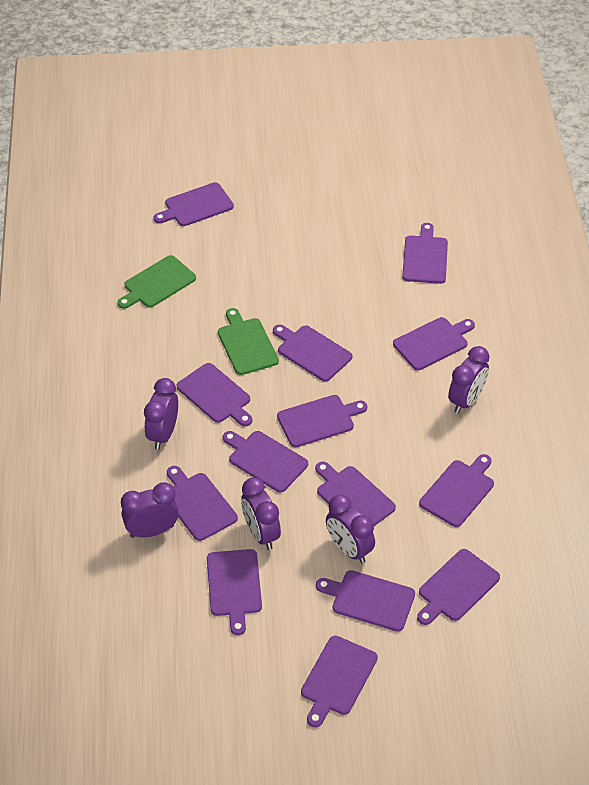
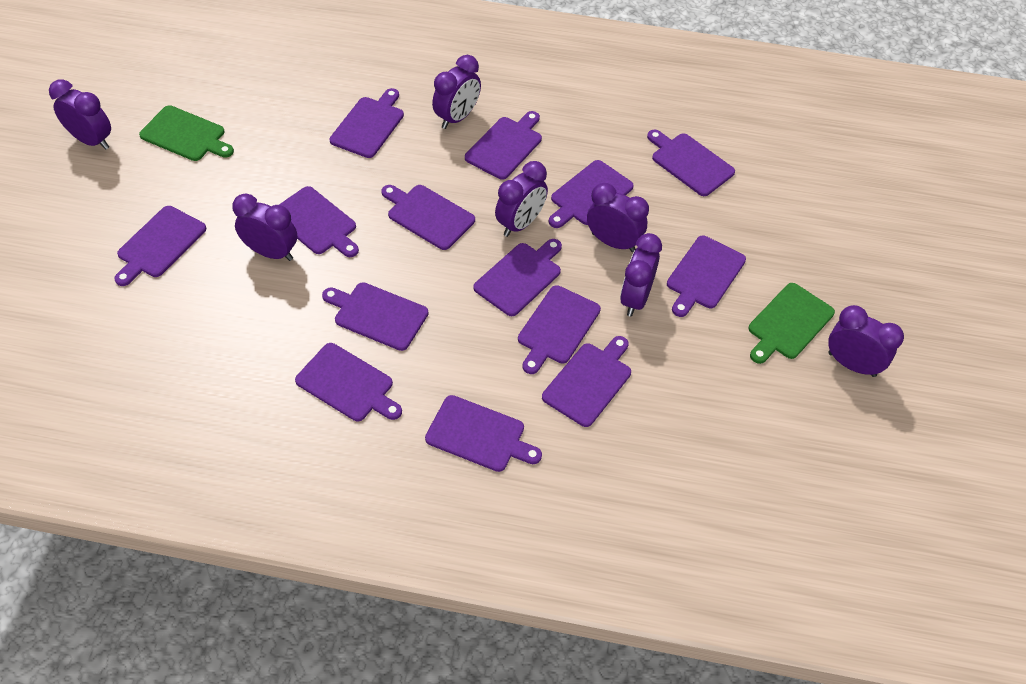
purple clock: 5 -> 7

